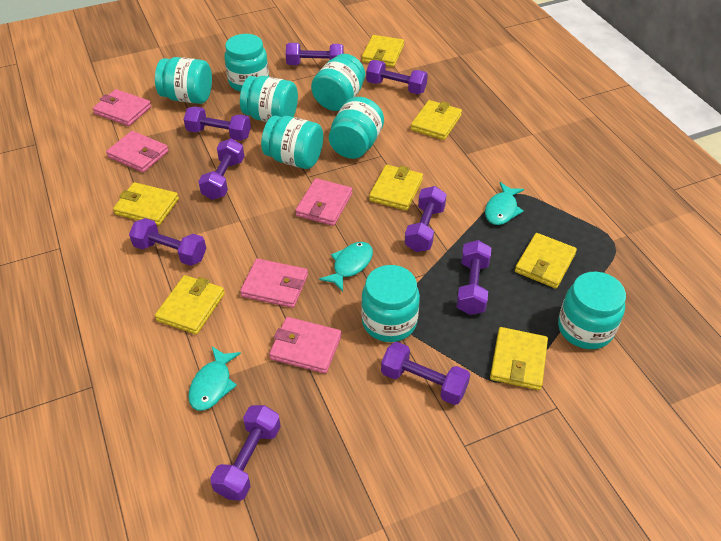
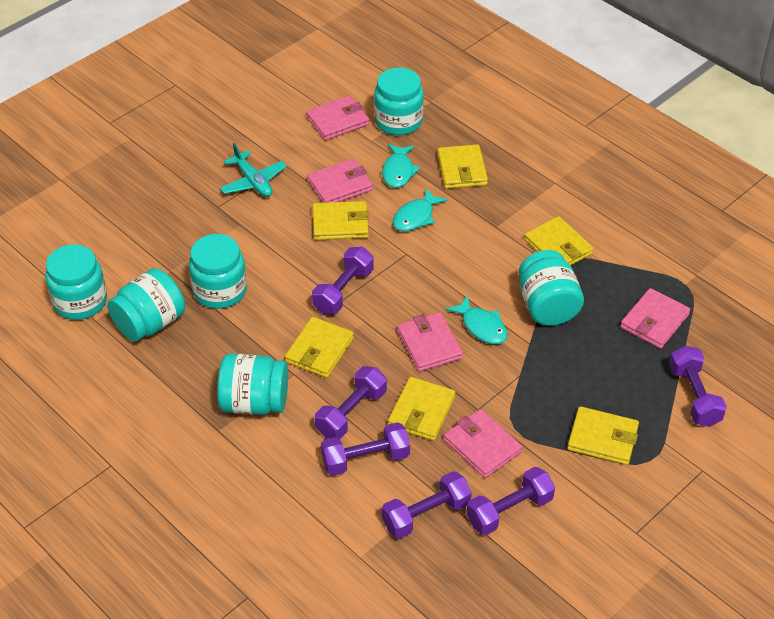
purple dumbbell: 9 -> 6
turquoise jar: 8 -> 6
turquoise plane: 0 -> 1
yellow wallet: 7 -> 6

